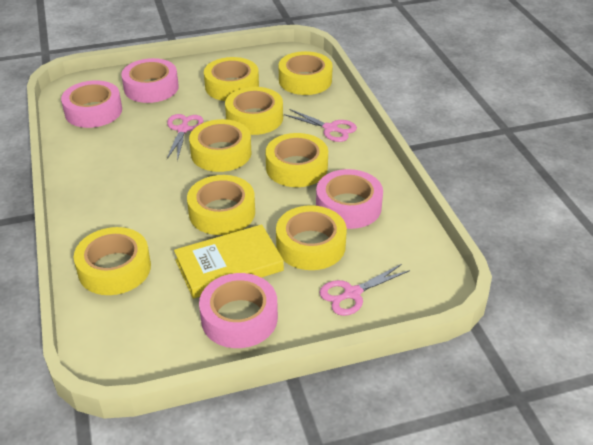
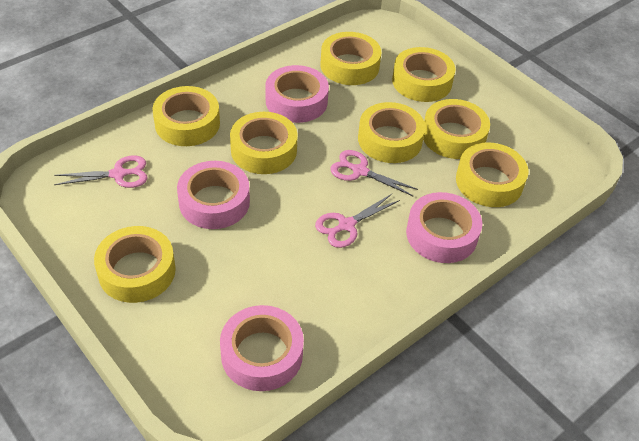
yellow book: 1 -> 0

